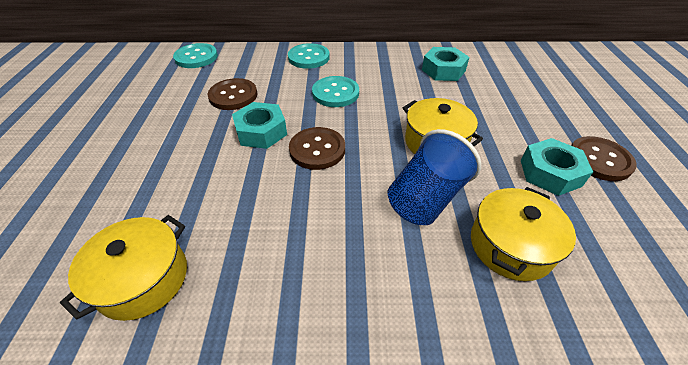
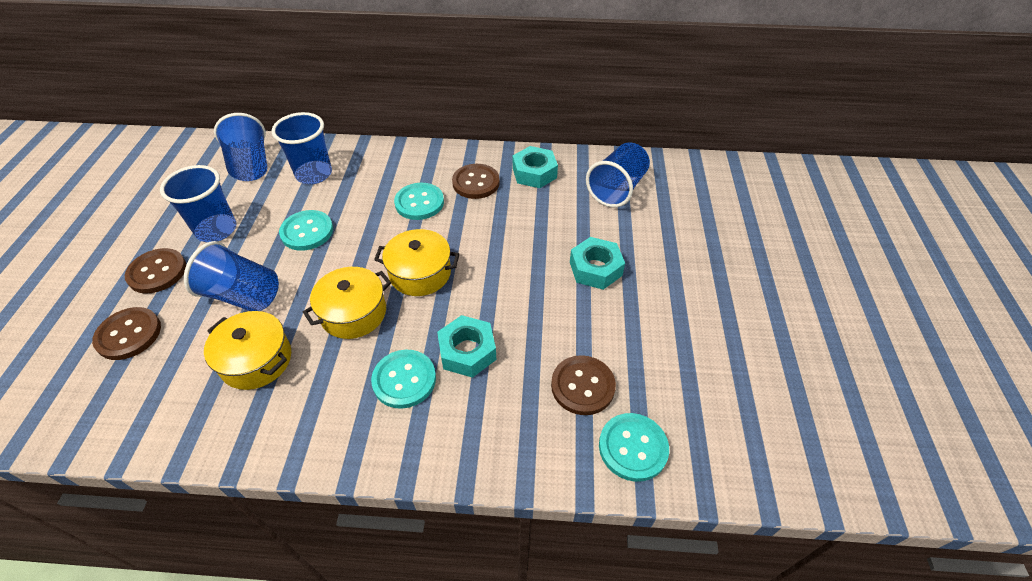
blue cup: 1 -> 5
brown button: 3 -> 4
turquoise button: 3 -> 4

